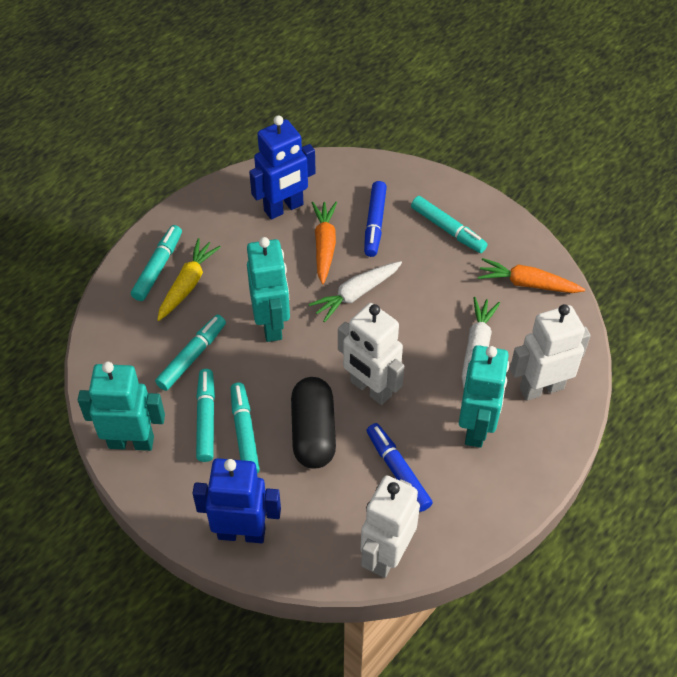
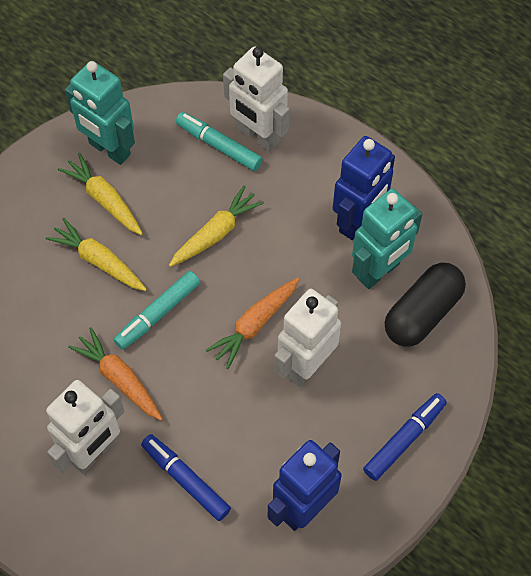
turquoise marker: 5 -> 2
turquoise robot: 3 -> 2
white carrot: 2 -> 0
yellow carrot: 1 -> 3

